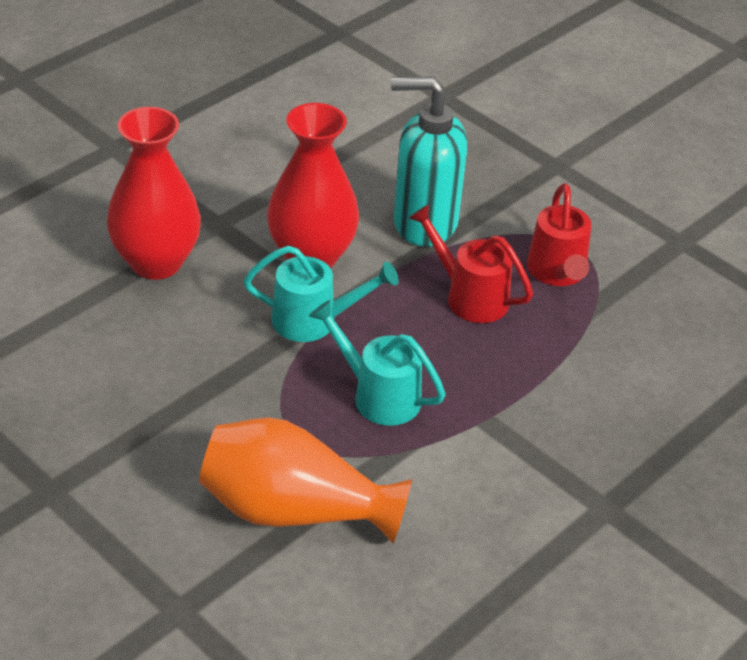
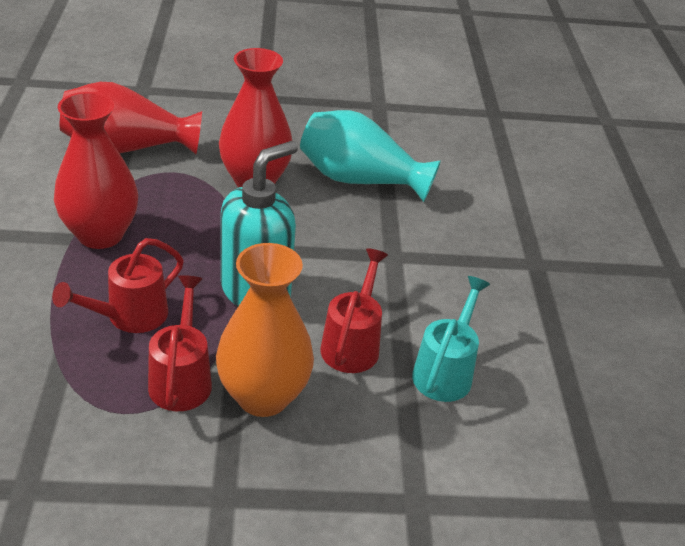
red vase: 2 -> 3
red watering can: 2 -> 3
turquoise vase: 0 -> 1
turquoise watering can: 2 -> 1

